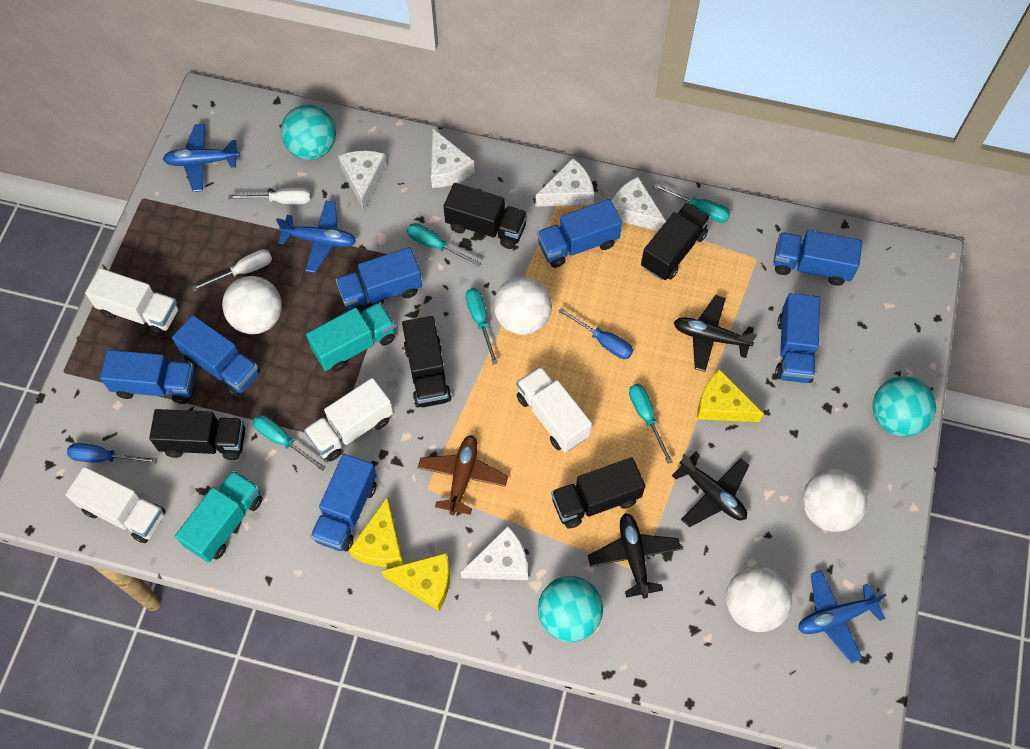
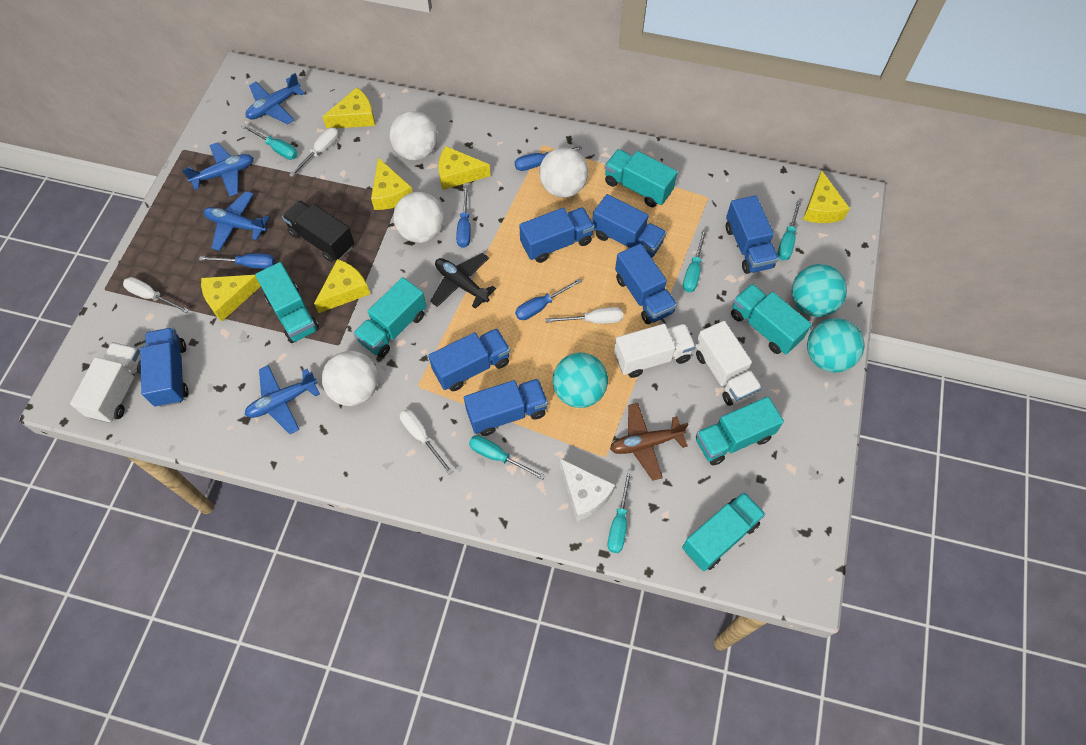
black plane: 3 -> 1
black truck: 5 -> 1
blue plane: 3 -> 4
blue screwdriver: 2 -> 4
turquoise truck: 2 -> 6
white cheese: 5 -> 1
white screwdriver: 2 -> 4
white truck: 4 -> 3
yellow cheese: 3 -> 6

